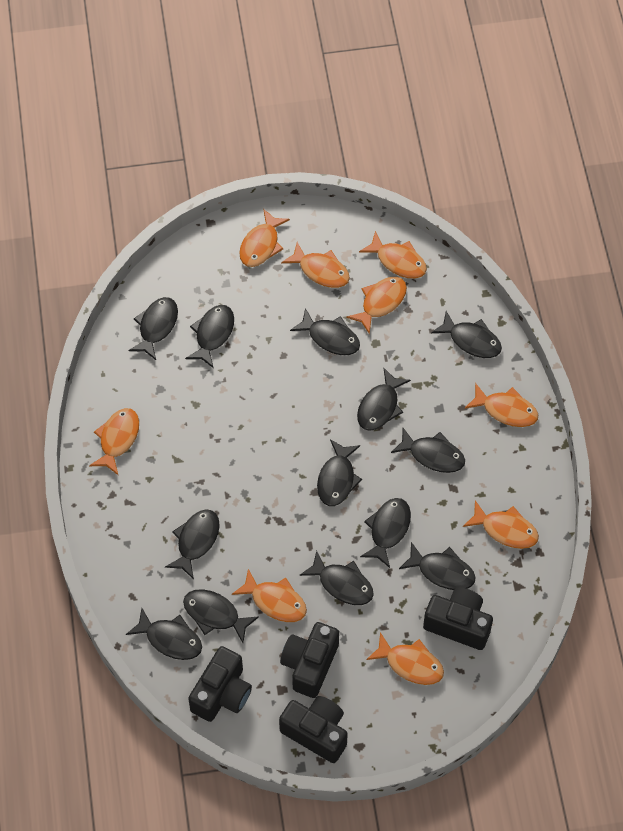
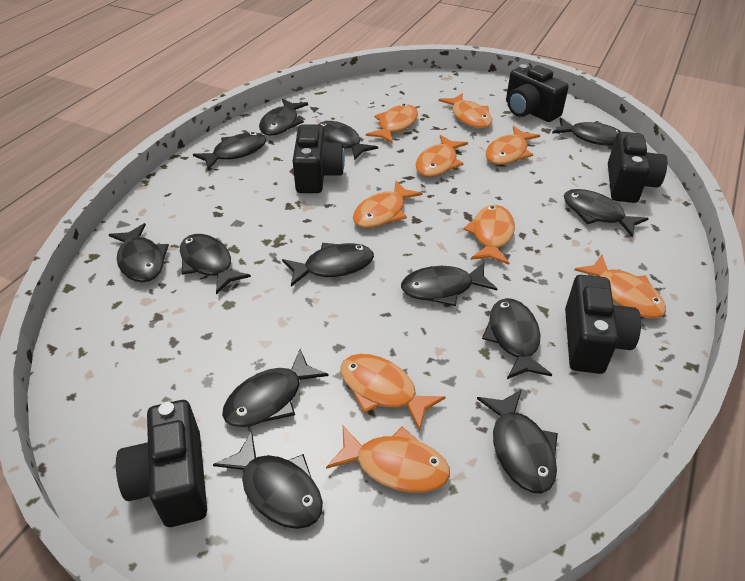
black camera: 4 -> 5

